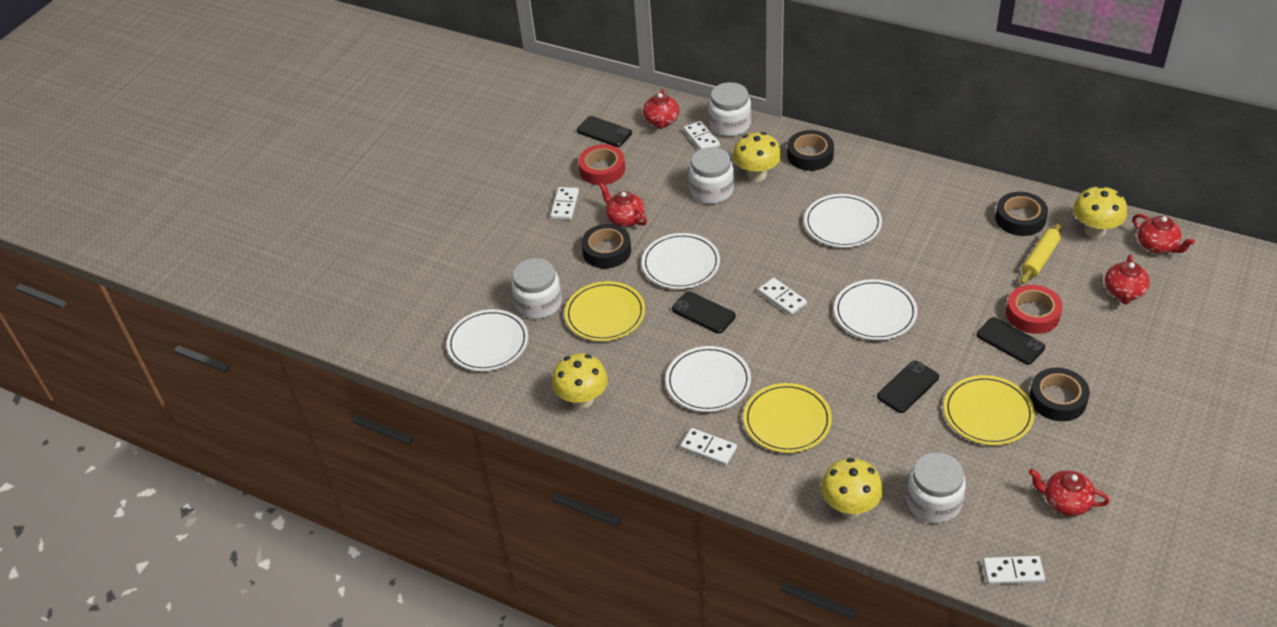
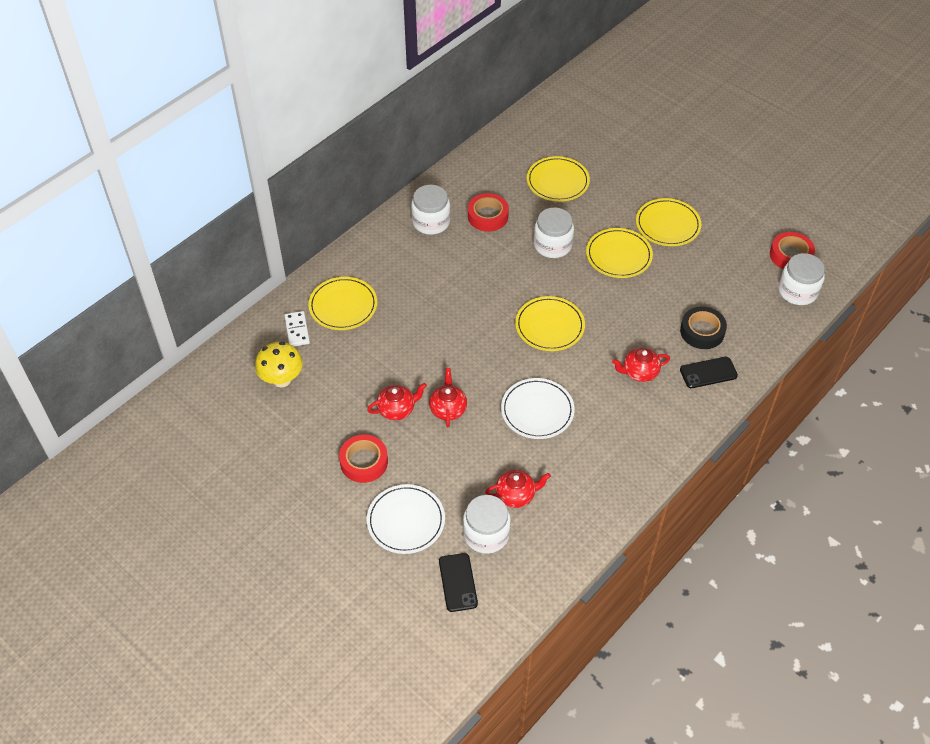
black phone: 4 -> 2
black tape: 4 -> 1
red tape: 2 -> 3
red teapot: 5 -> 4
white domino: 5 -> 1
white plate: 5 -> 2
yellow mushroom: 4 -> 1
yellow plate: 3 -> 5
yellow rolling pin: 1 -> 0

